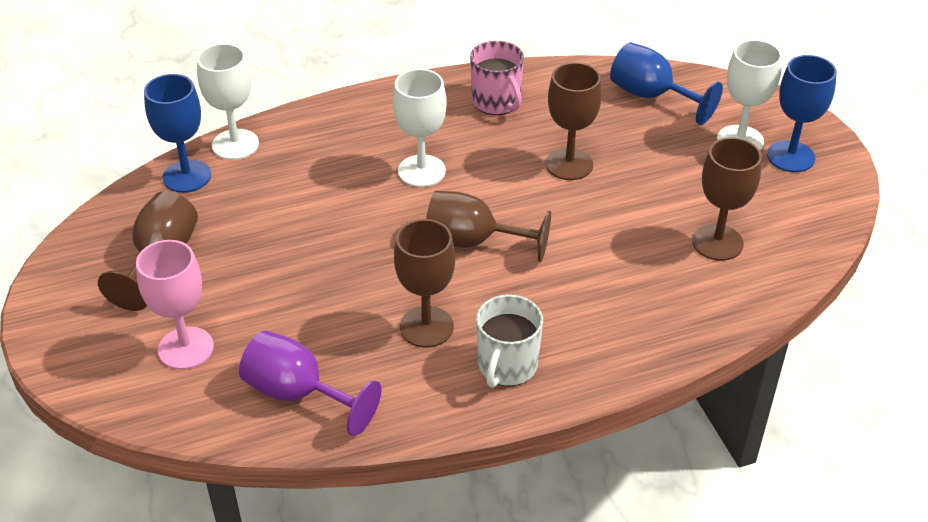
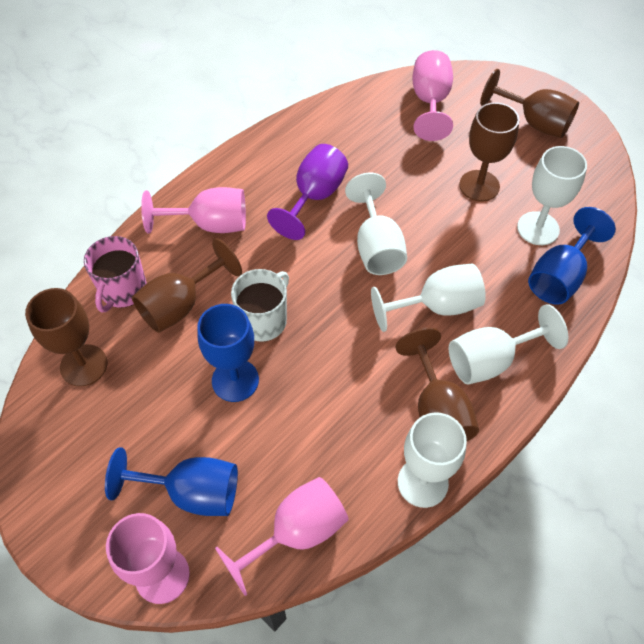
pink goblet: 1 -> 4
white goblet: 3 -> 5

